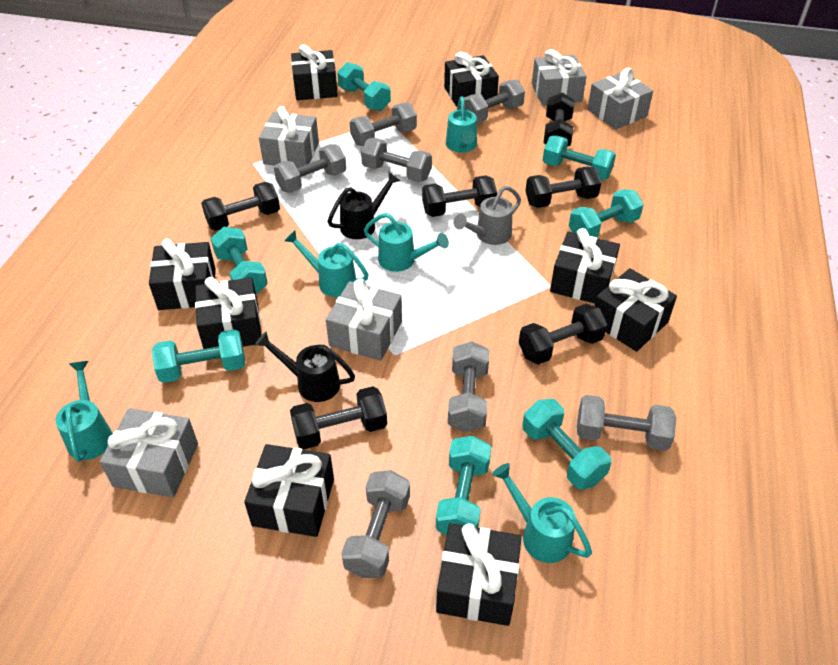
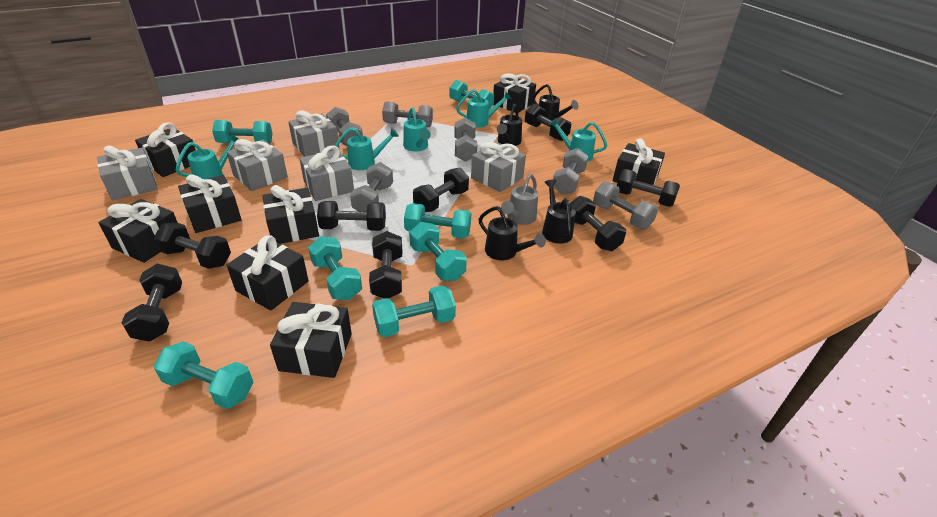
black dumbbell: 6 -> 8
black watering can: 2 -> 4
grey dumbbell: 7 -> 6

